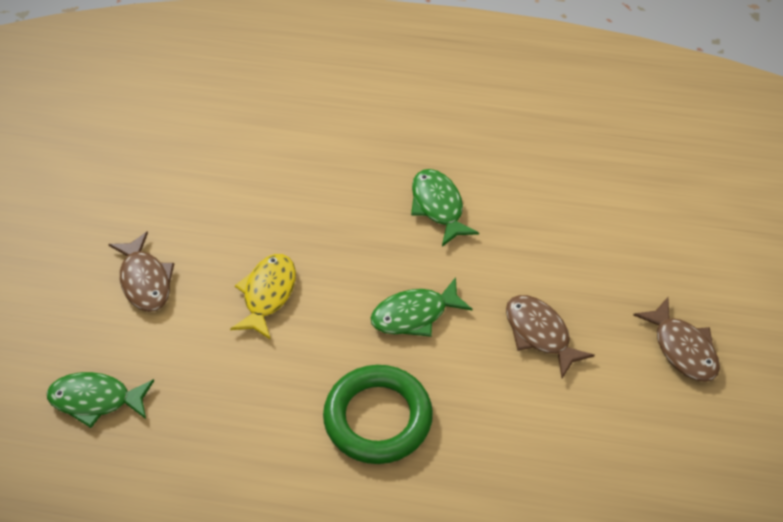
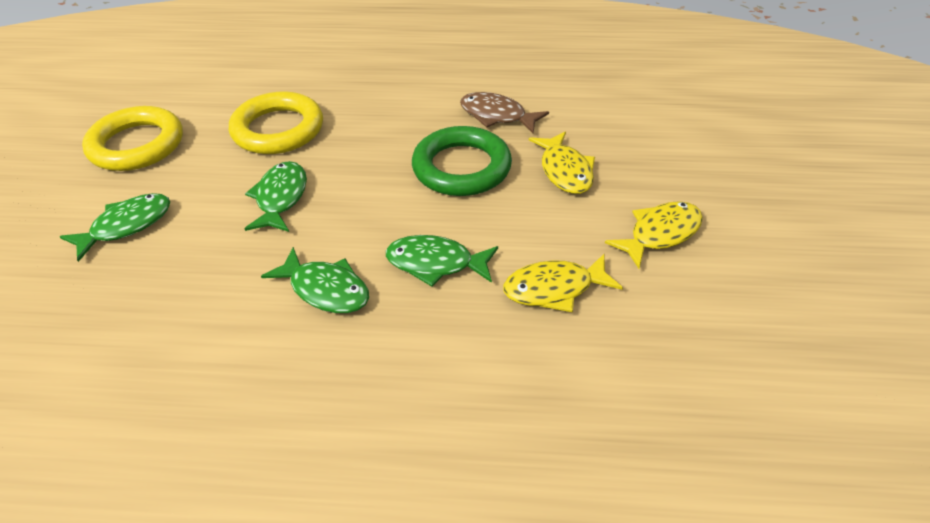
brown fish: 3 -> 1
green fish: 3 -> 4
yellow fish: 1 -> 3
yellow ring: 0 -> 2

